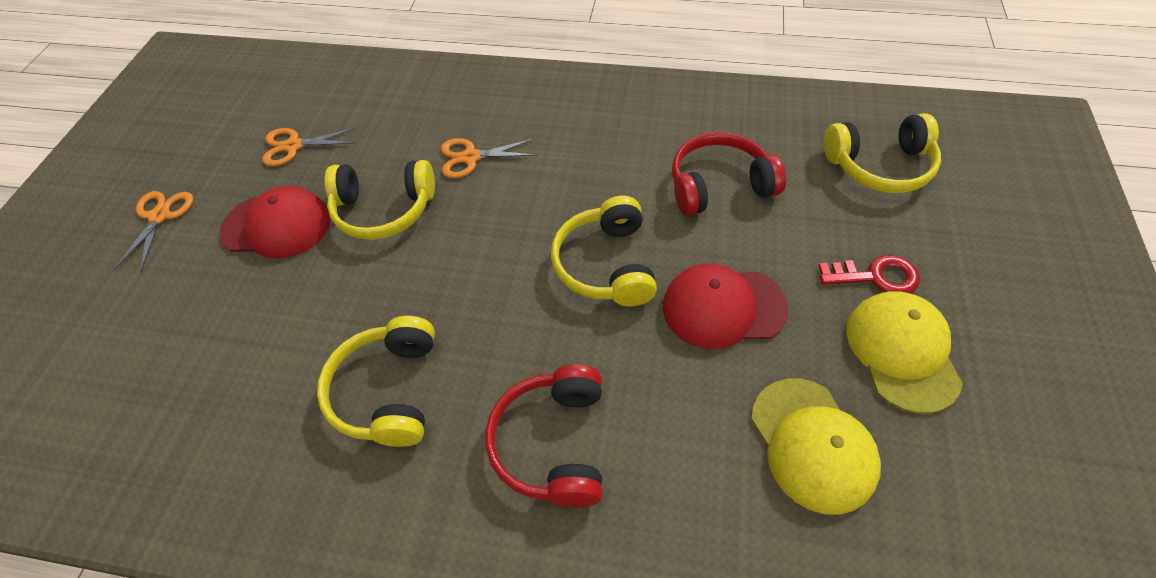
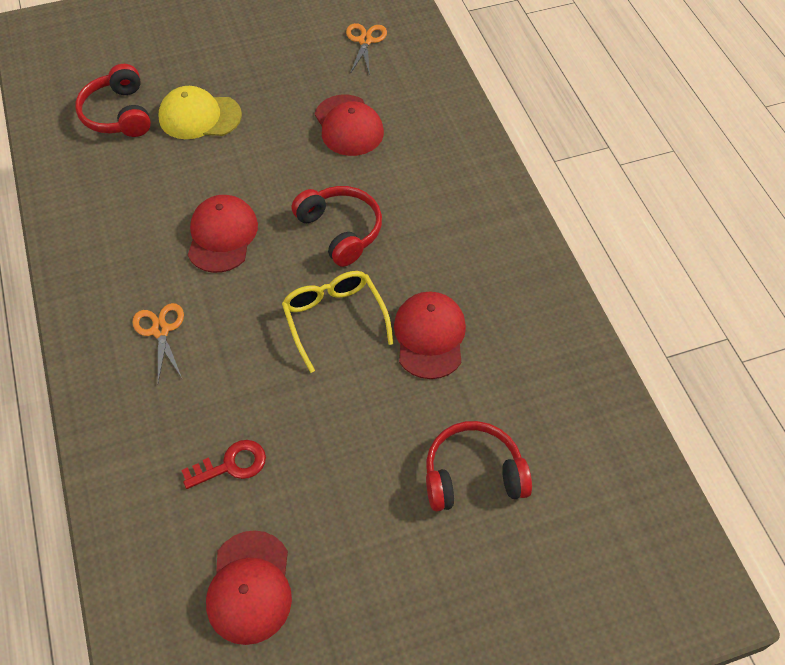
orange scissors: 3 -> 2
red cap: 2 -> 4
red headphones: 2 -> 3
yellow cap: 2 -> 1
yellow glasses: 0 -> 1
yellow headphones: 4 -> 0

